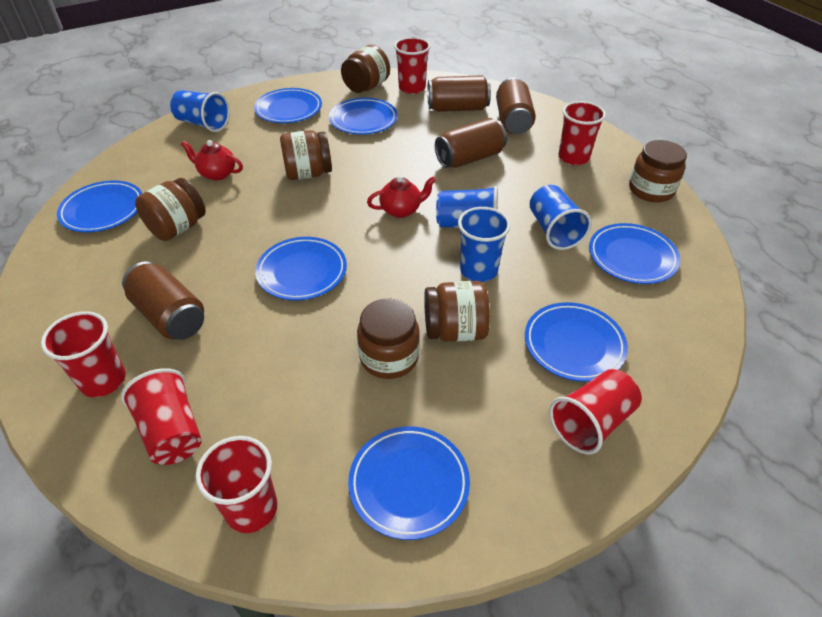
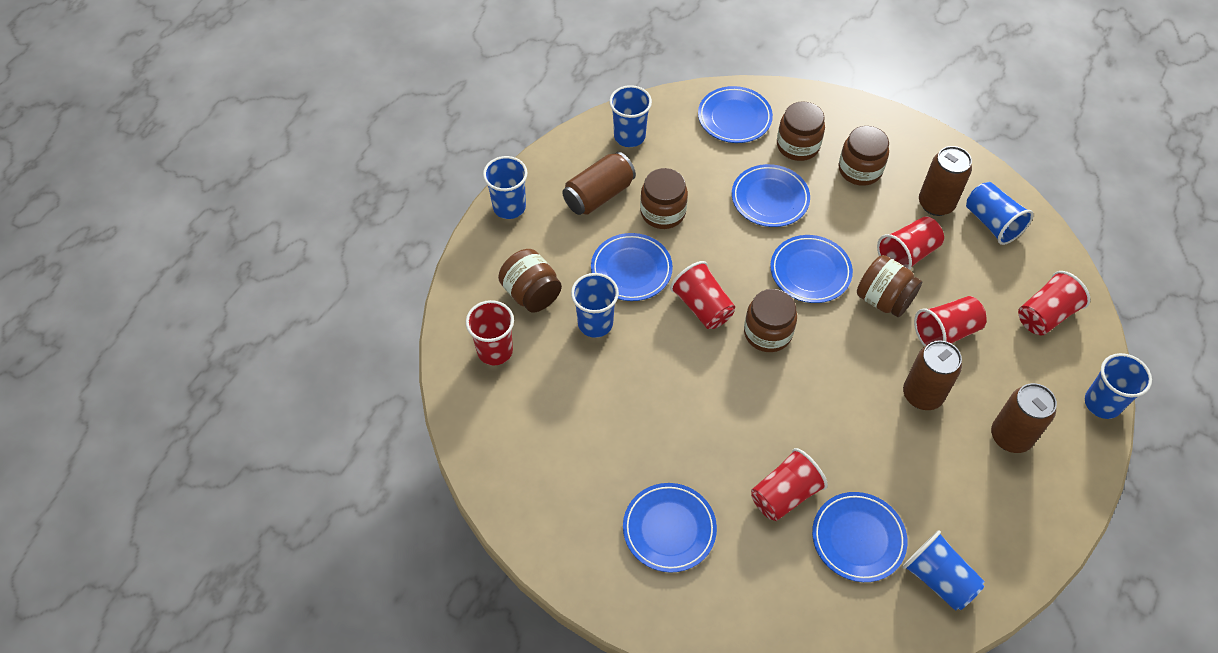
blue cup: 4 -> 6
blue plate: 7 -> 6
red teapot: 2 -> 0

